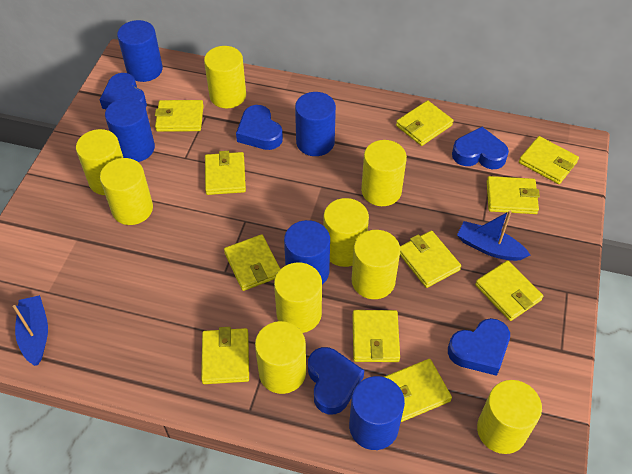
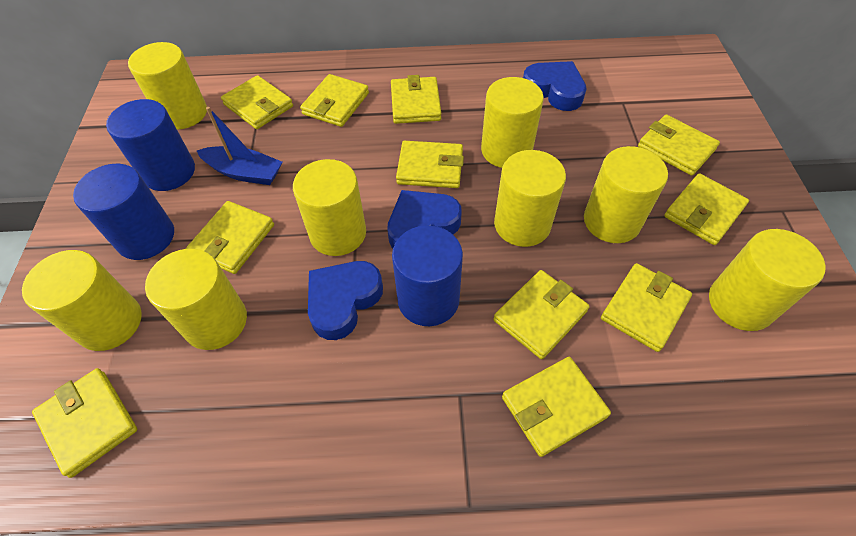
blue boat: 2 -> 1
blue cylinder: 5 -> 3
blue heart: 5 -> 3
yellow cylinder: 9 -> 8

